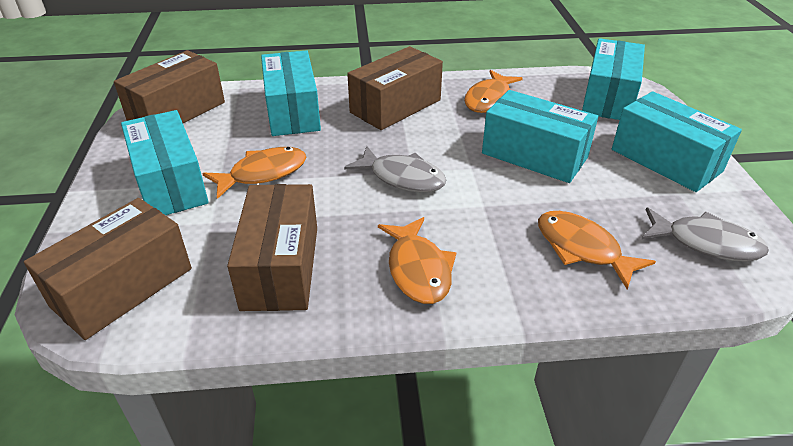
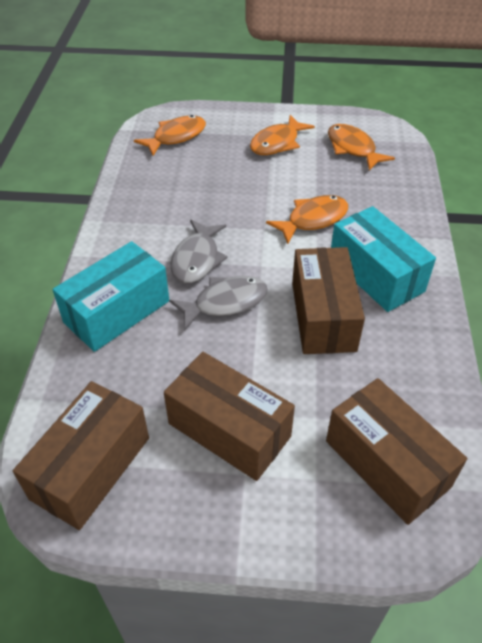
turquoise box: 5 -> 2

